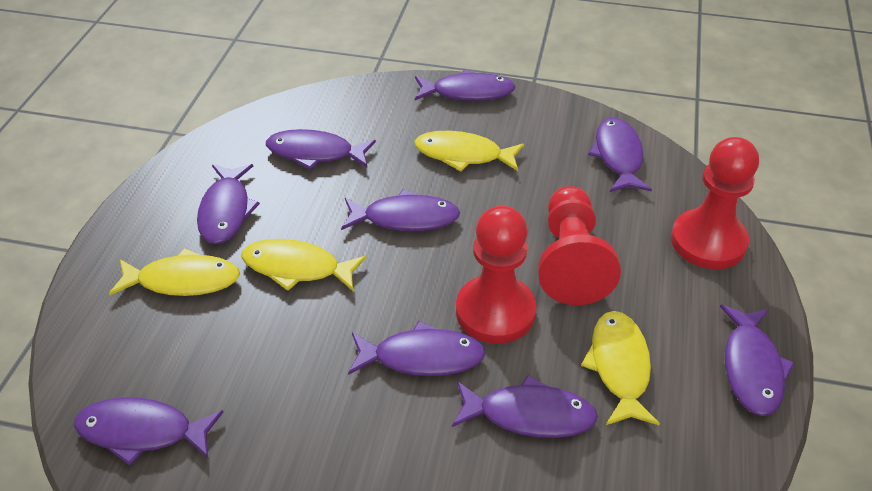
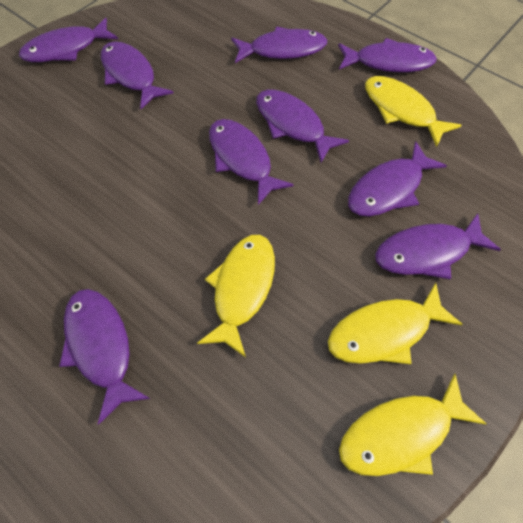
red pawn: 3 -> 0

